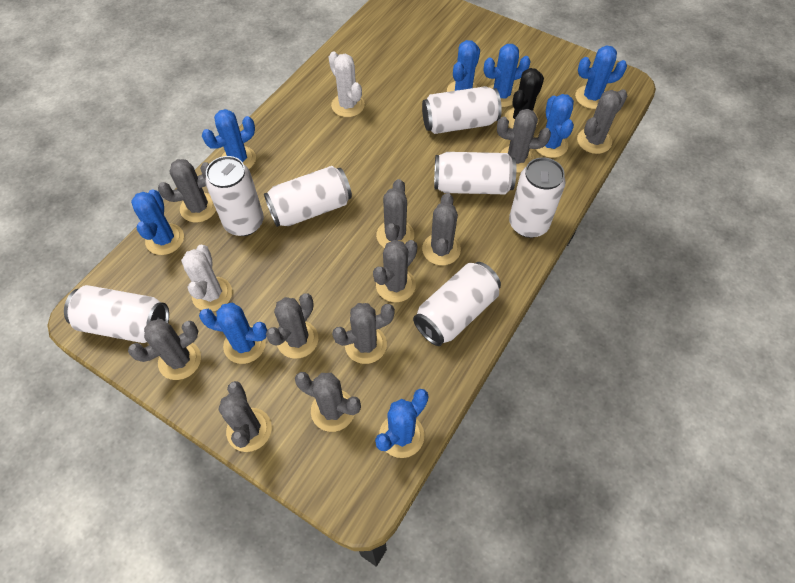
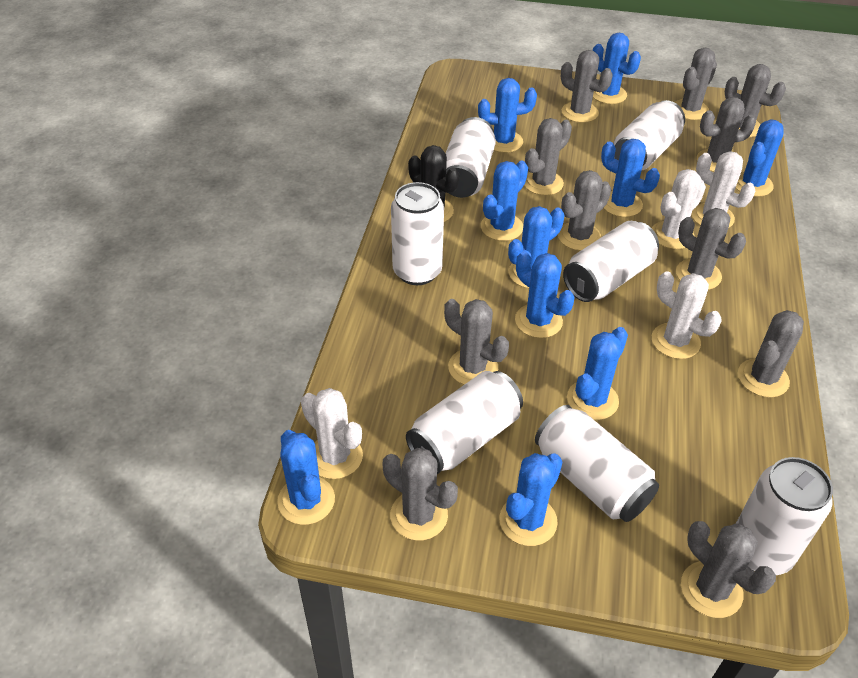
blue cactus: 8 -> 10
white cactus: 2 -> 4

